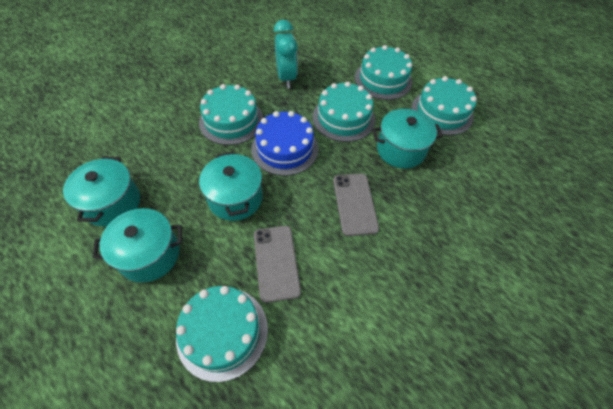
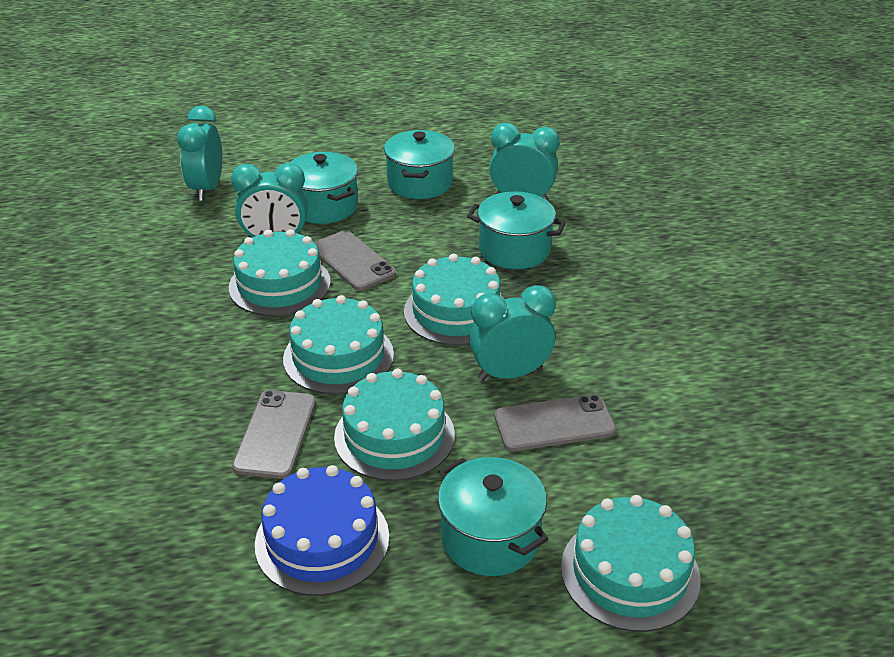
grey phone: 2 -> 3
turquoise clock: 1 -> 4

